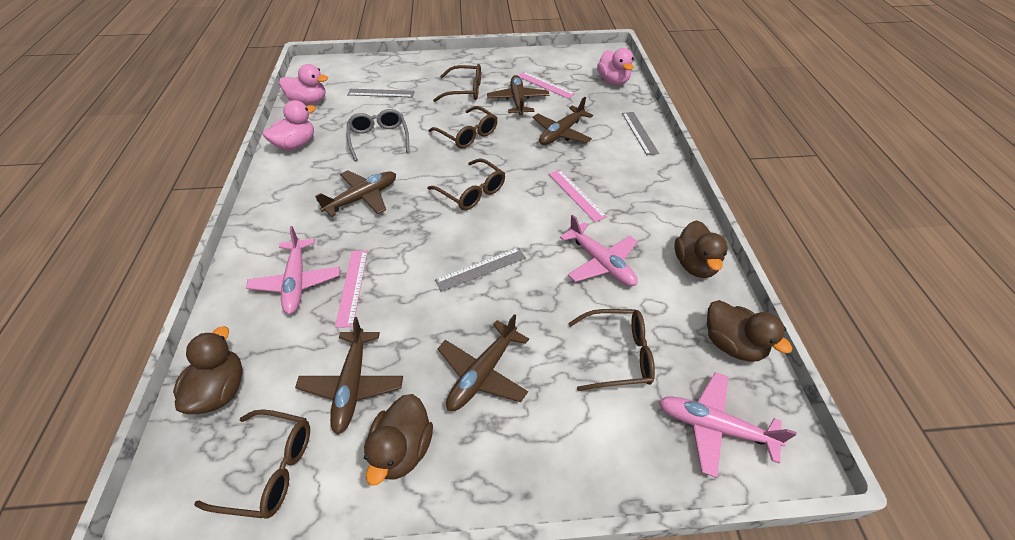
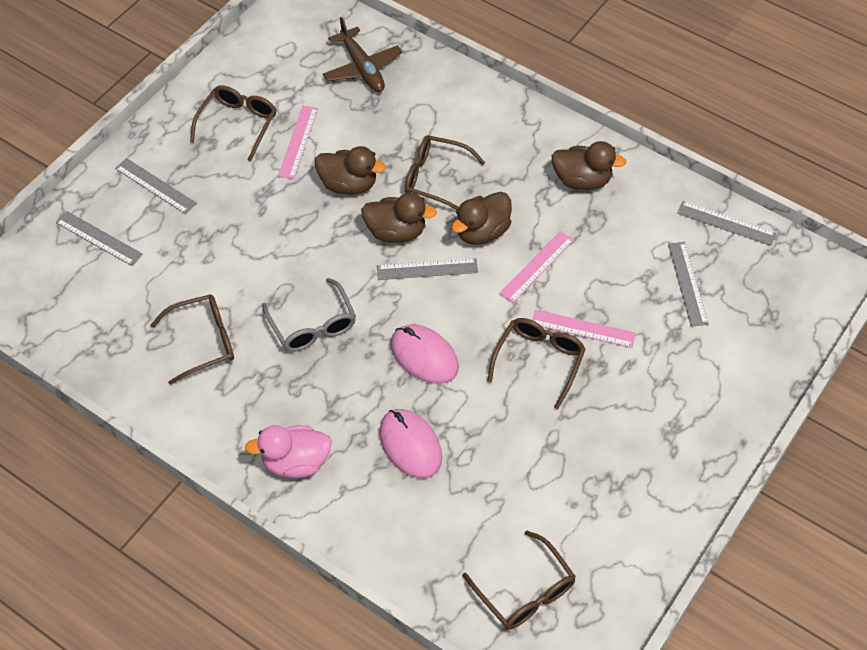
brown plane: 5 -> 1
grey ruler: 3 -> 5
pink duck: 3 -> 1
pink mouse: 0 -> 2
pink plane: 3 -> 0

